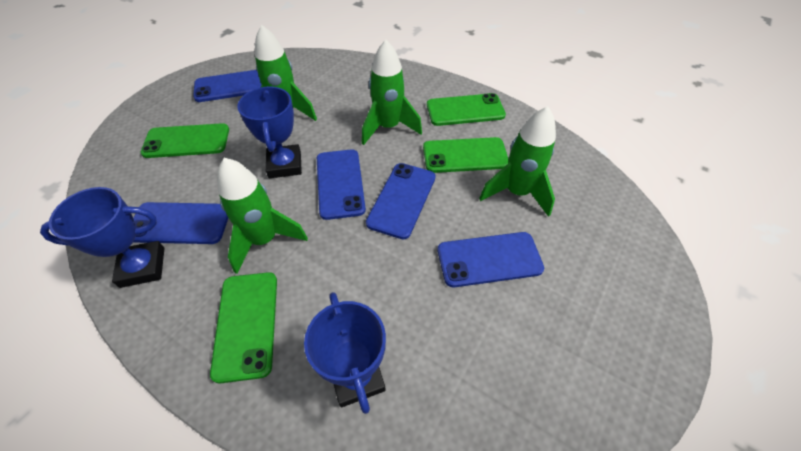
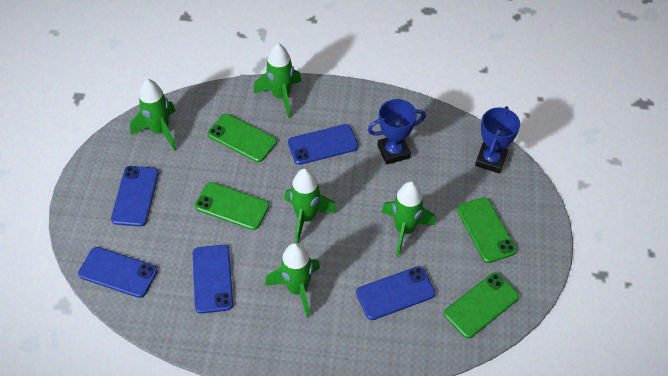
blue trophy: 3 -> 2
green rocket: 4 -> 5

